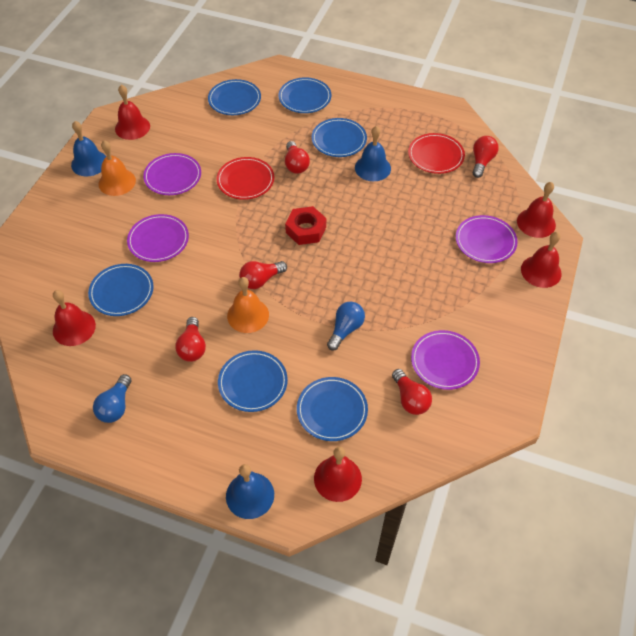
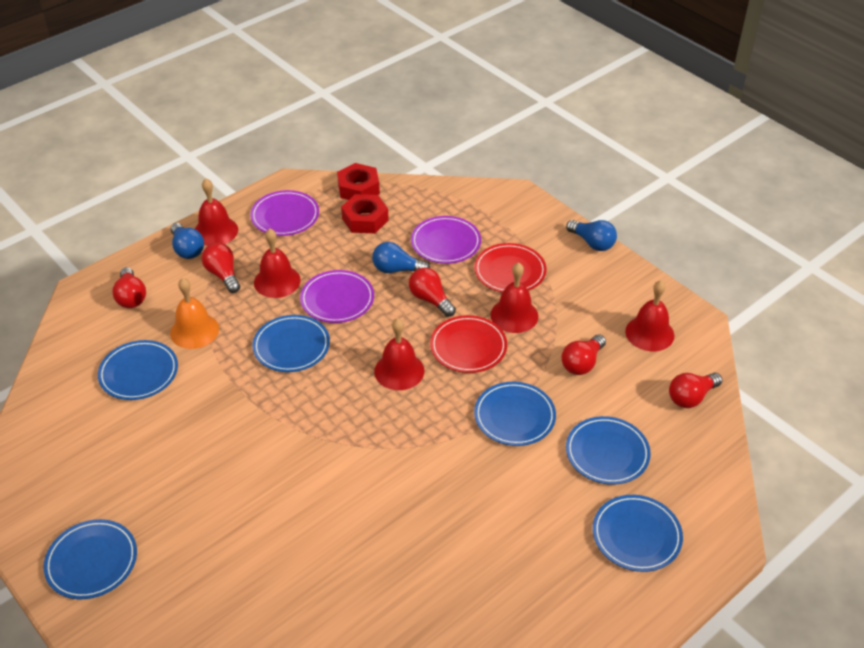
blue bell: 3 -> 0
blue light bulb: 2 -> 3
orange bell: 2 -> 1
purple plate: 4 -> 3
red nut: 1 -> 2

